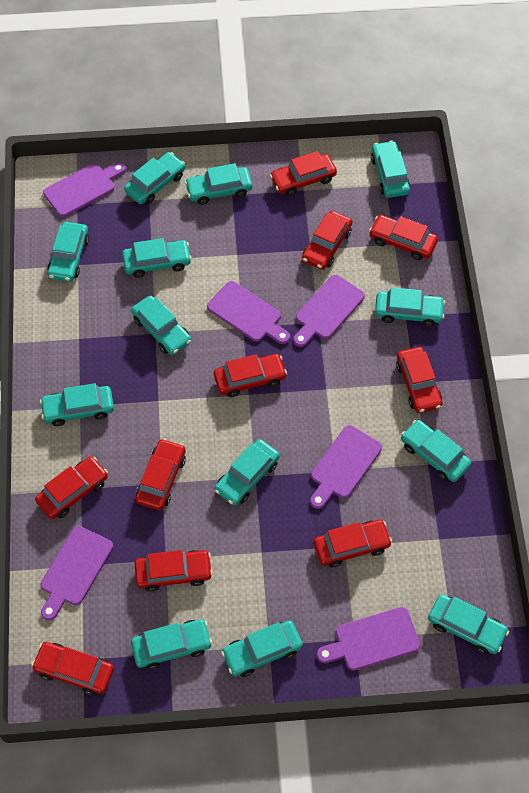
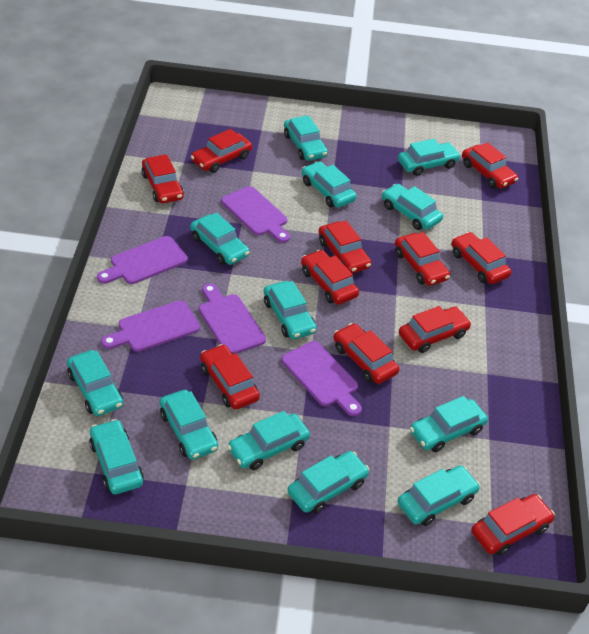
purple cutting board: 6 -> 5
red car: 10 -> 11

